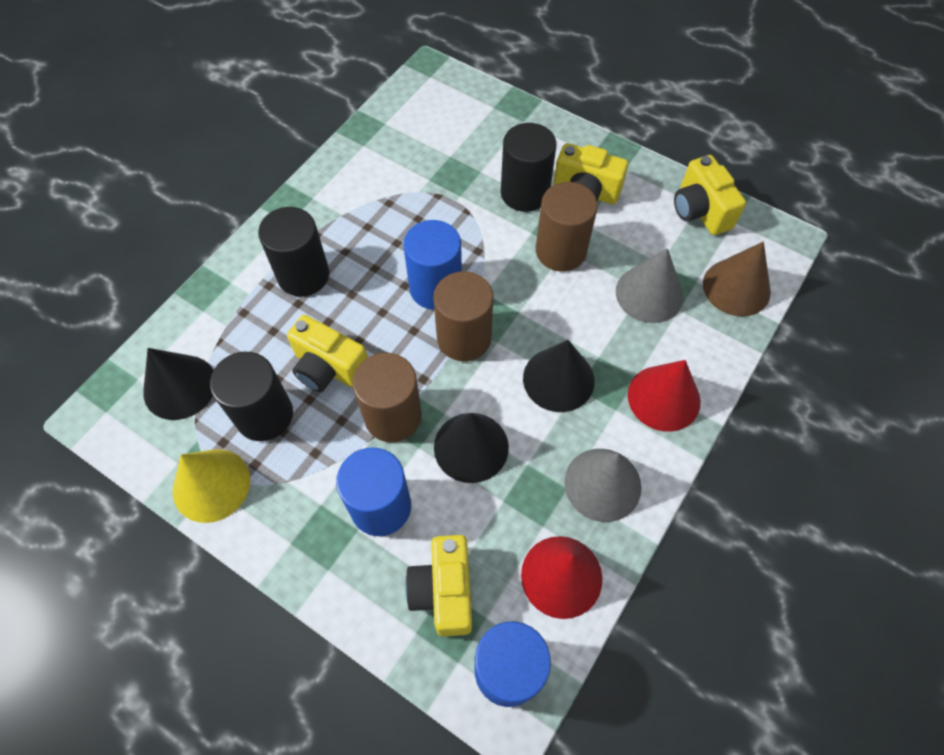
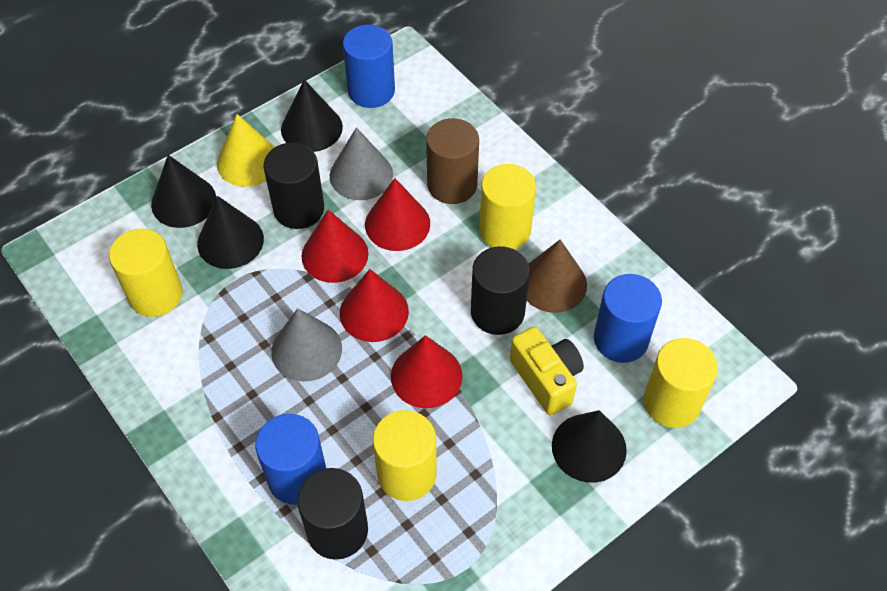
black cone: 3 -> 4
brown cylinder: 3 -> 1
red cone: 2 -> 4
yellow camera: 4 -> 1
yellow cylinder: 0 -> 4

